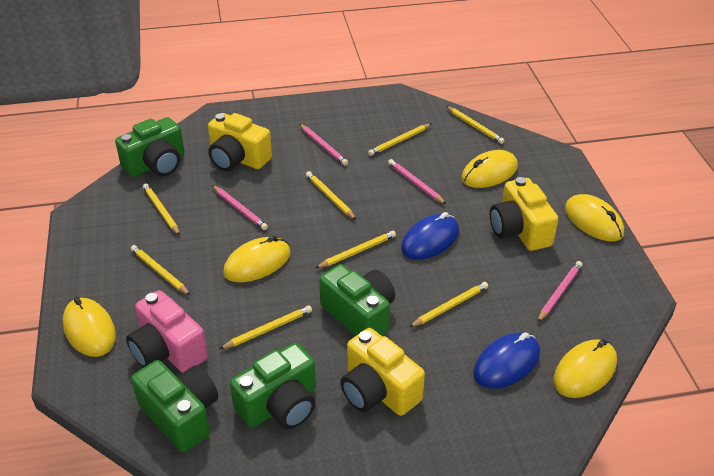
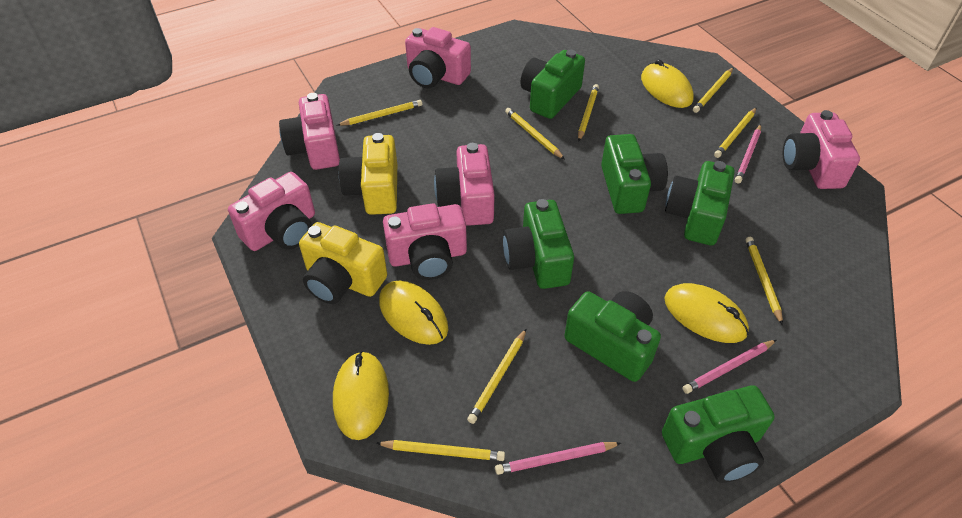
blue mouse: 2 -> 0
green camera: 4 -> 6
pink camera: 1 -> 6
pink pencil: 4 -> 3
yellow camera: 3 -> 2
yellow mouse: 5 -> 4

